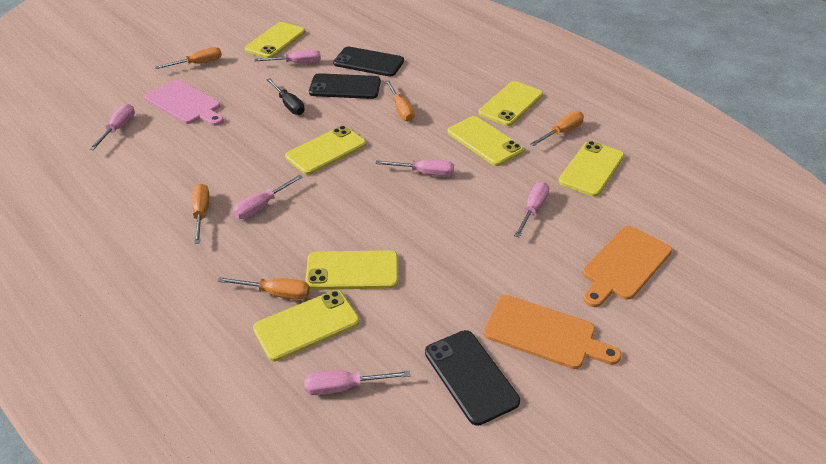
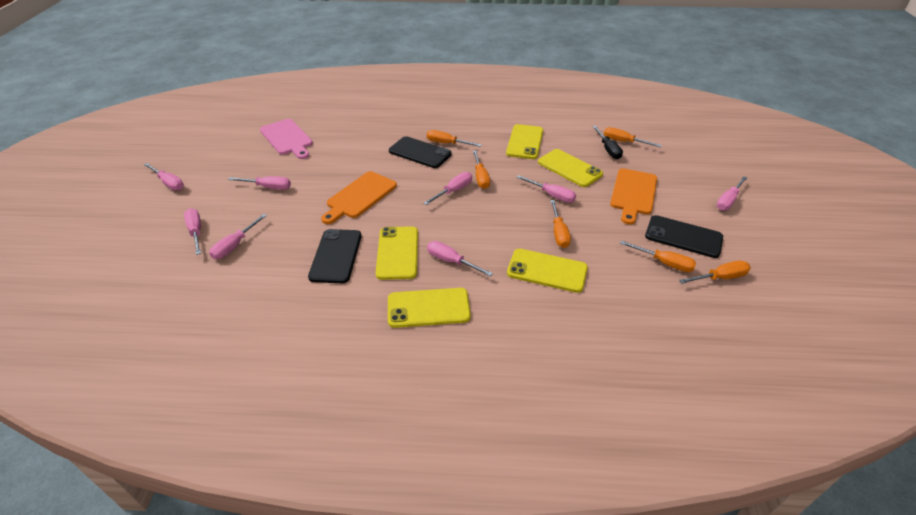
orange screwdriver: 5 -> 6
pink screwdriver: 6 -> 8
yellow phone: 7 -> 5

